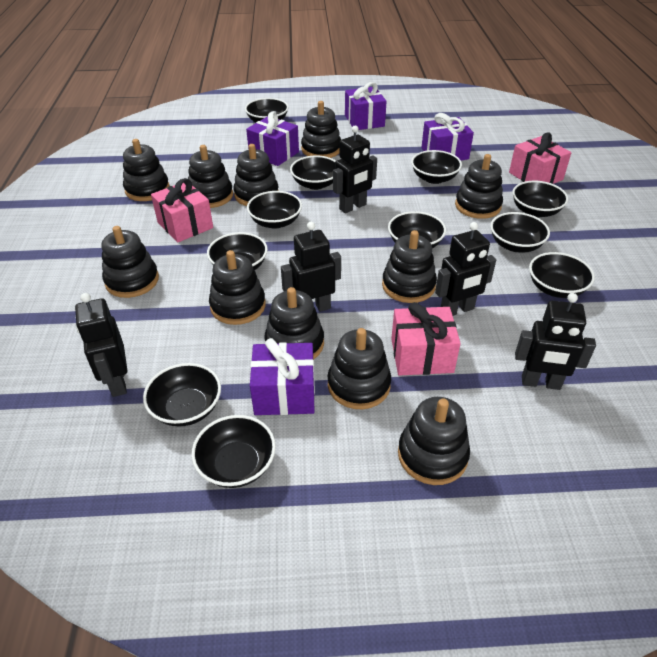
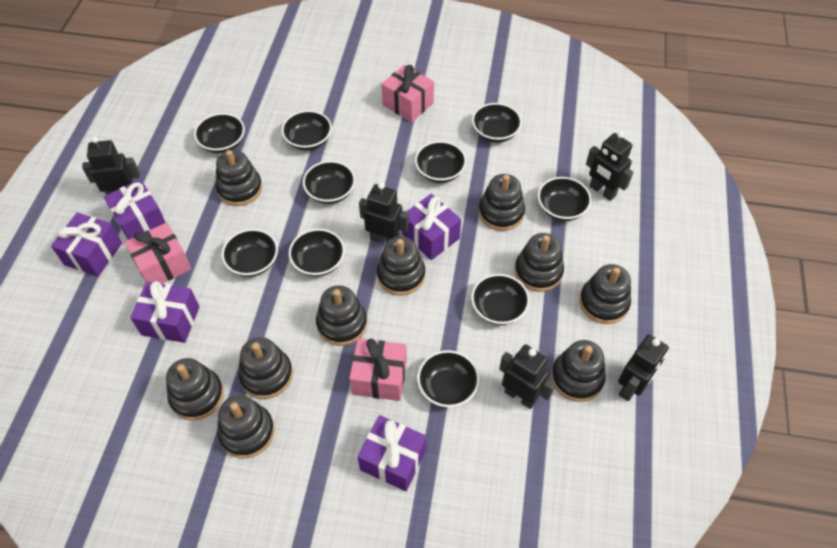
black bowl: 11 -> 10
black stacking toy: 11 -> 10
purple gift: 4 -> 5

